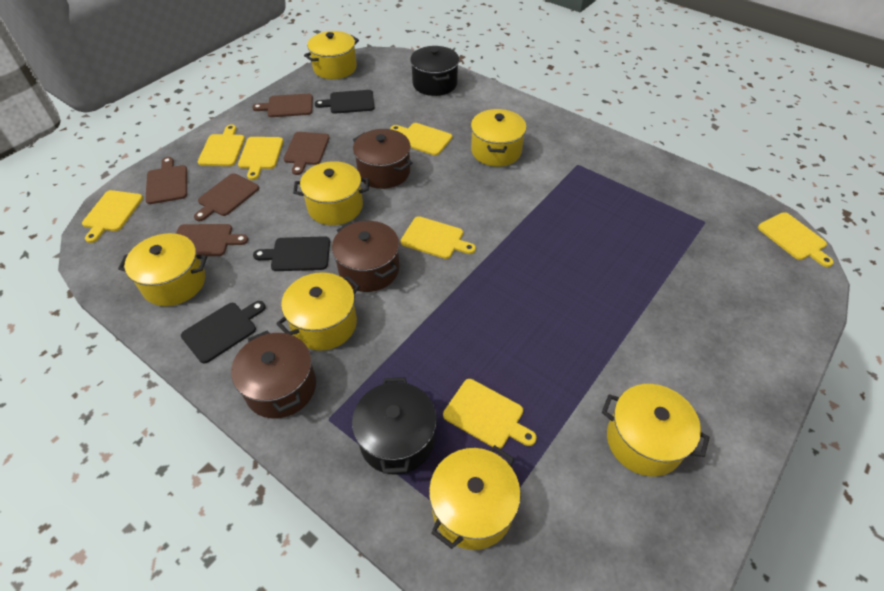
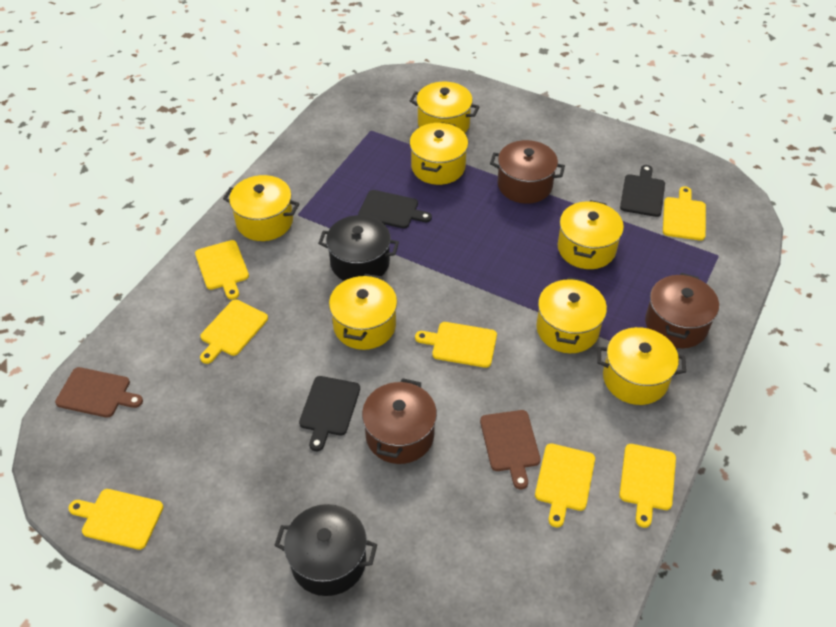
brown cutting board: 5 -> 2

